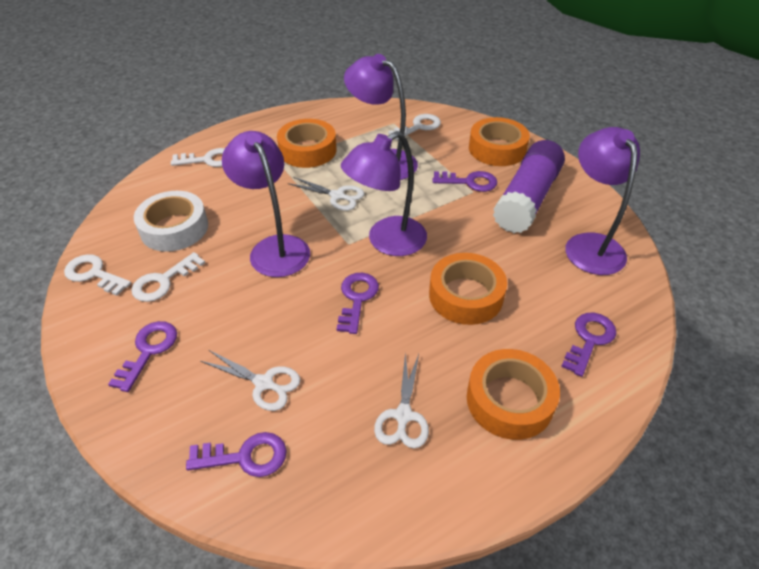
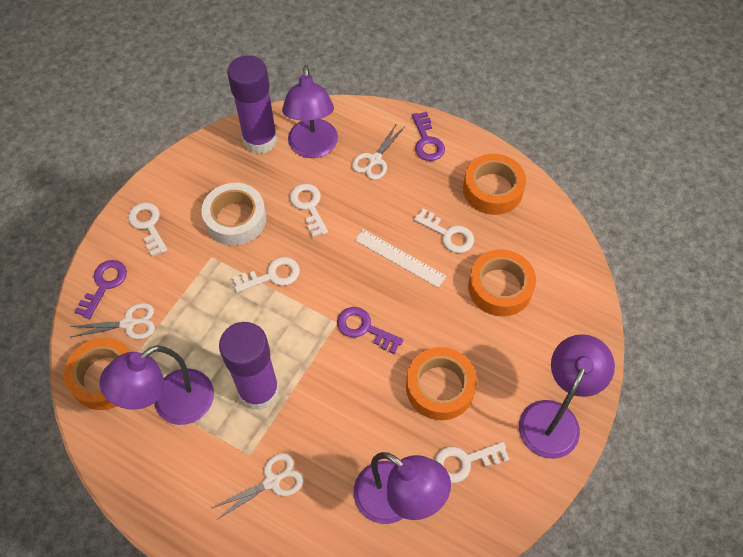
purple glue stick: 1 -> 2
purple key: 5 -> 3
white key: 4 -> 5
white ruler: 0 -> 1

